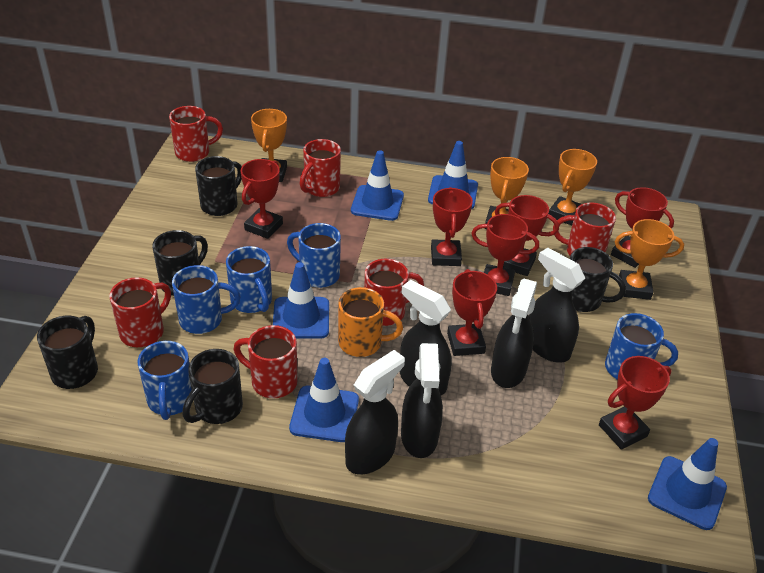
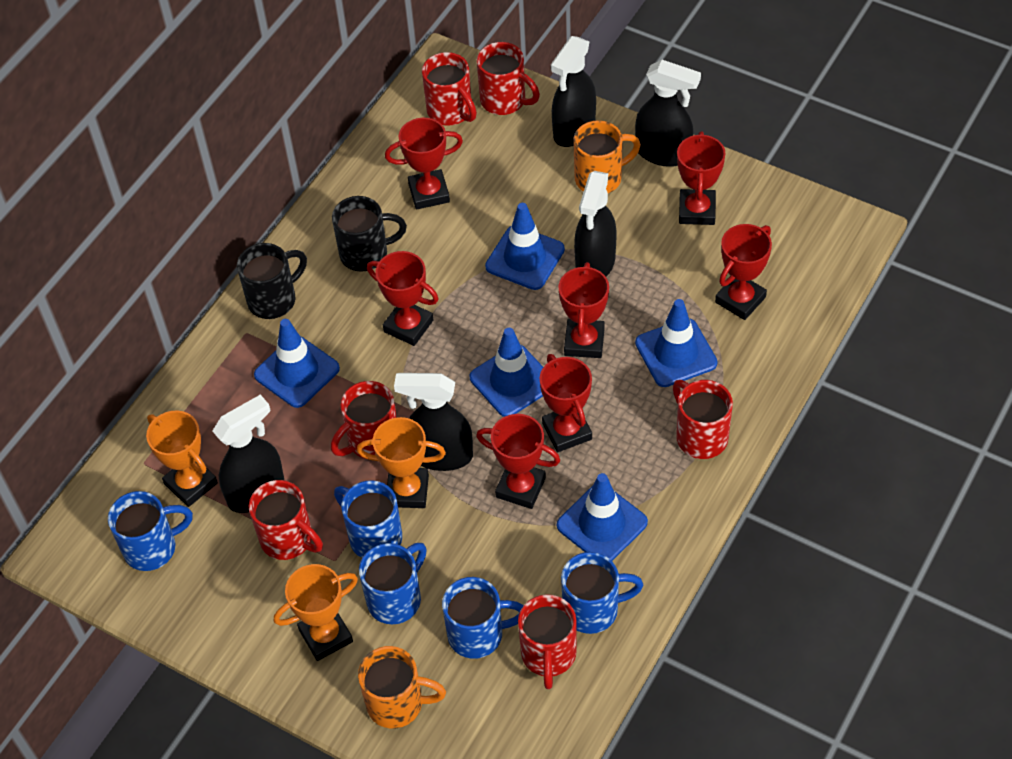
black mug: 5 -> 2
orange mug: 1 -> 2
orange trophy: 4 -> 3

